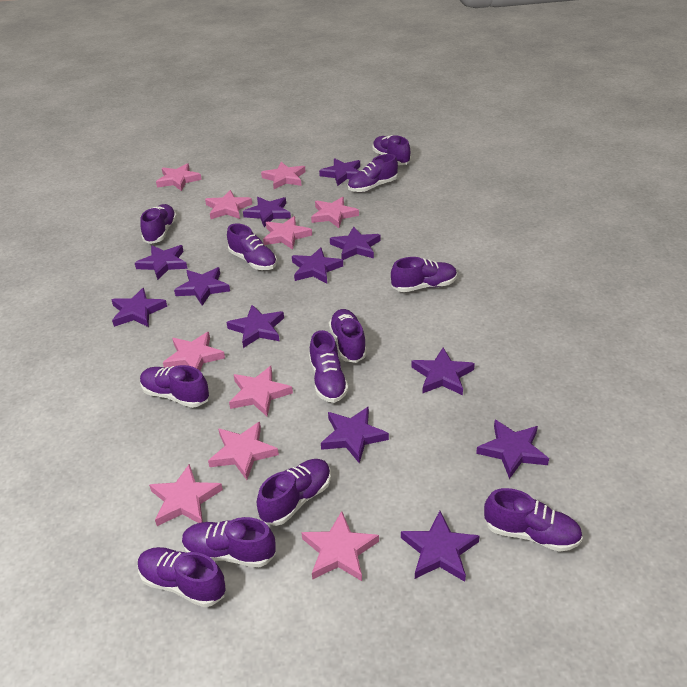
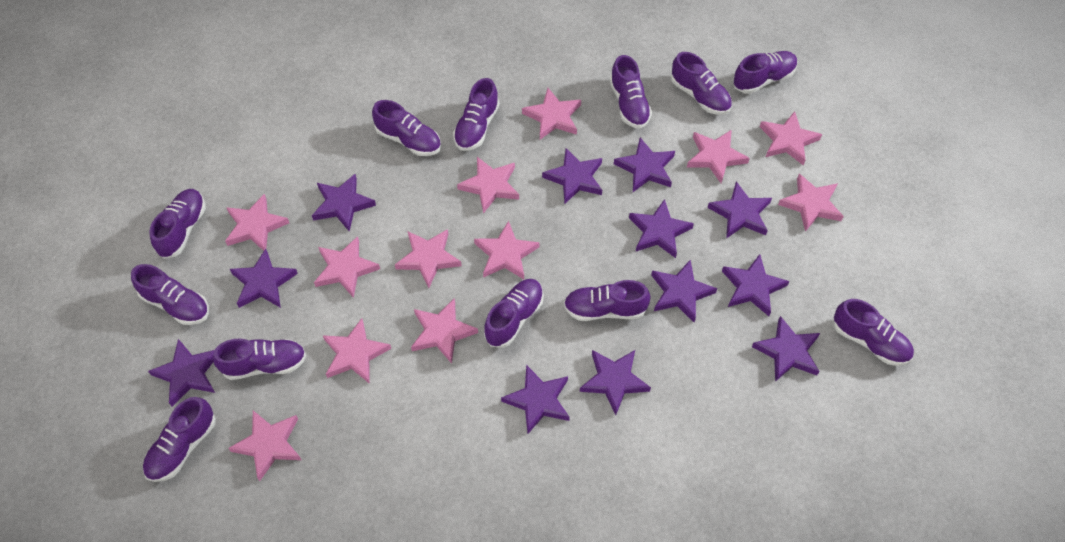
pink star: 10 -> 12

